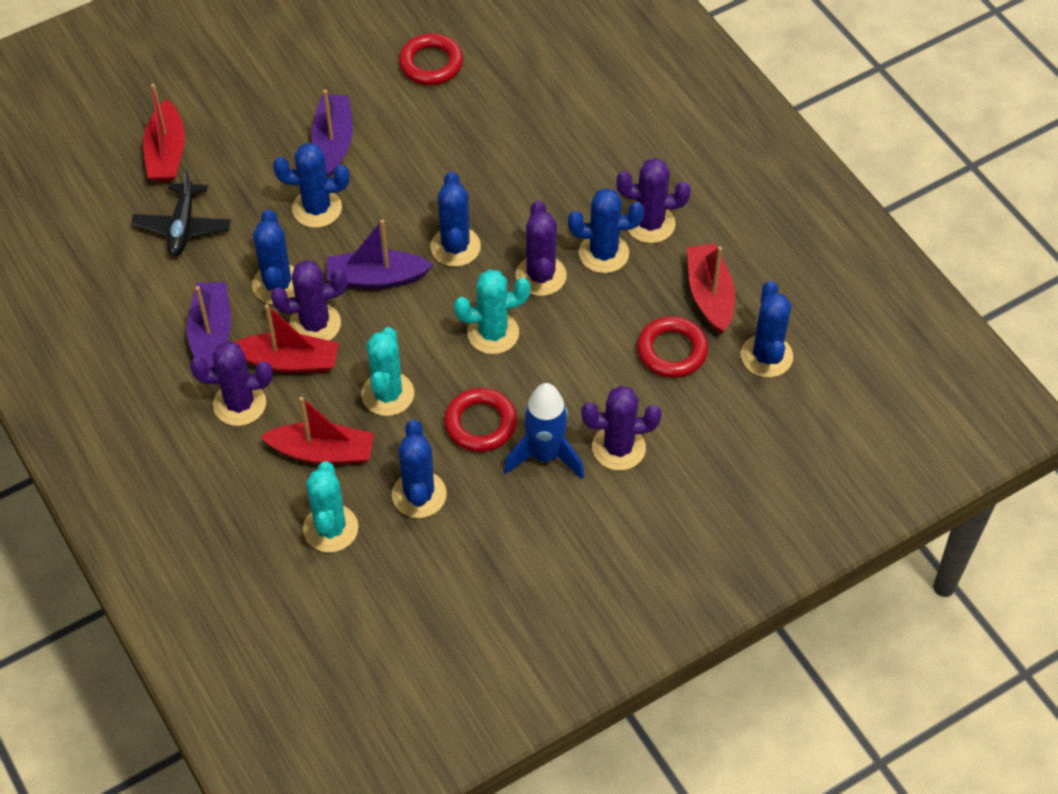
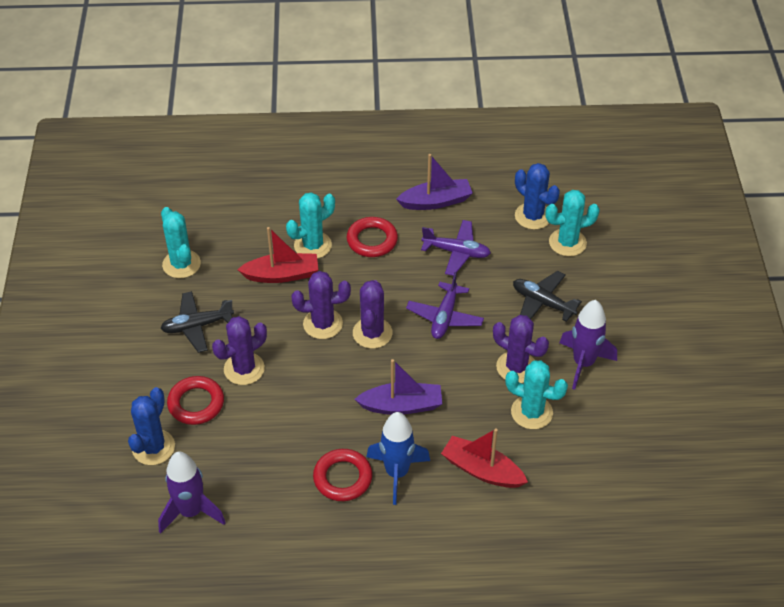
black plane: 1 -> 2
blue cactus: 6 -> 2
purple boat: 3 -> 2
purple cactus: 5 -> 4
purple plane: 0 -> 2
purple rocket: 0 -> 2
red boat: 4 -> 2
turquoise cactus: 3 -> 4

